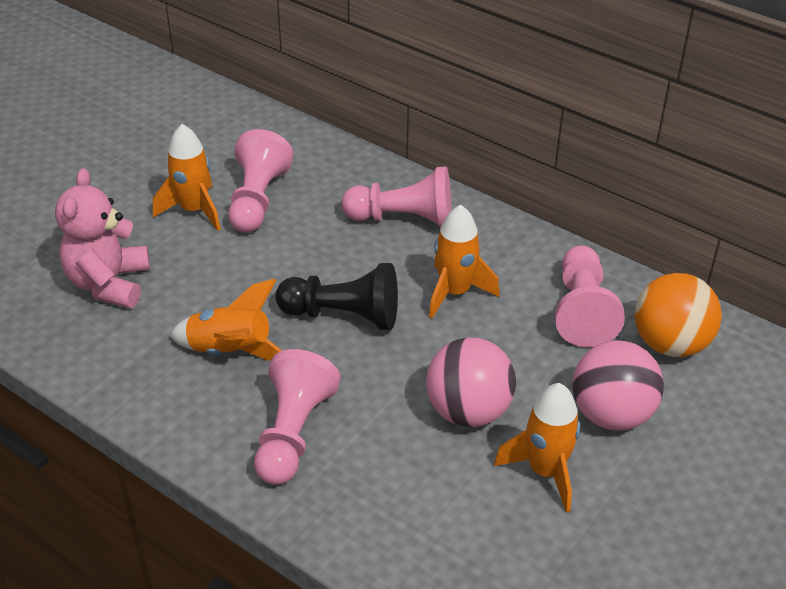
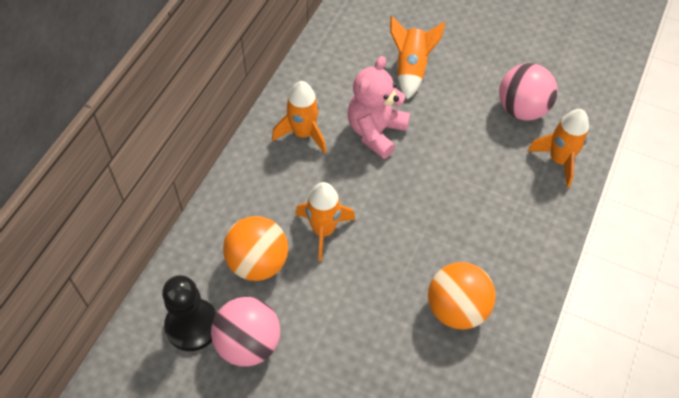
orange ball: 1 -> 2
pink pawn: 4 -> 0

